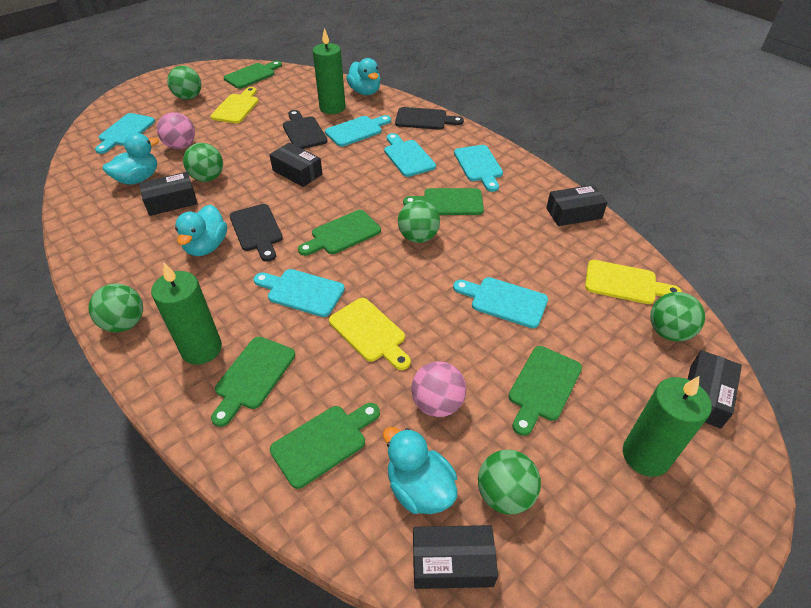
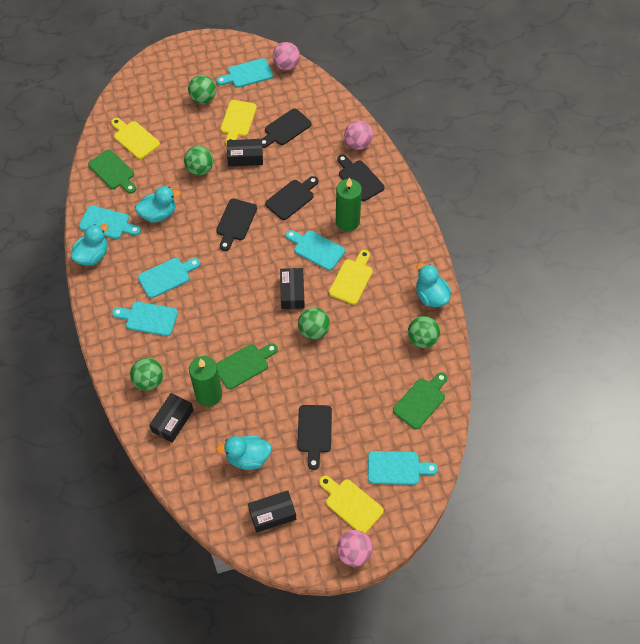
black box: 5 -> 4
black cutting board: 3 -> 5
green ball: 6 -> 5
green candle: 3 -> 2
green cutting board: 6 -> 3
pink ball: 2 -> 3
yellow cutting board: 3 -> 4

